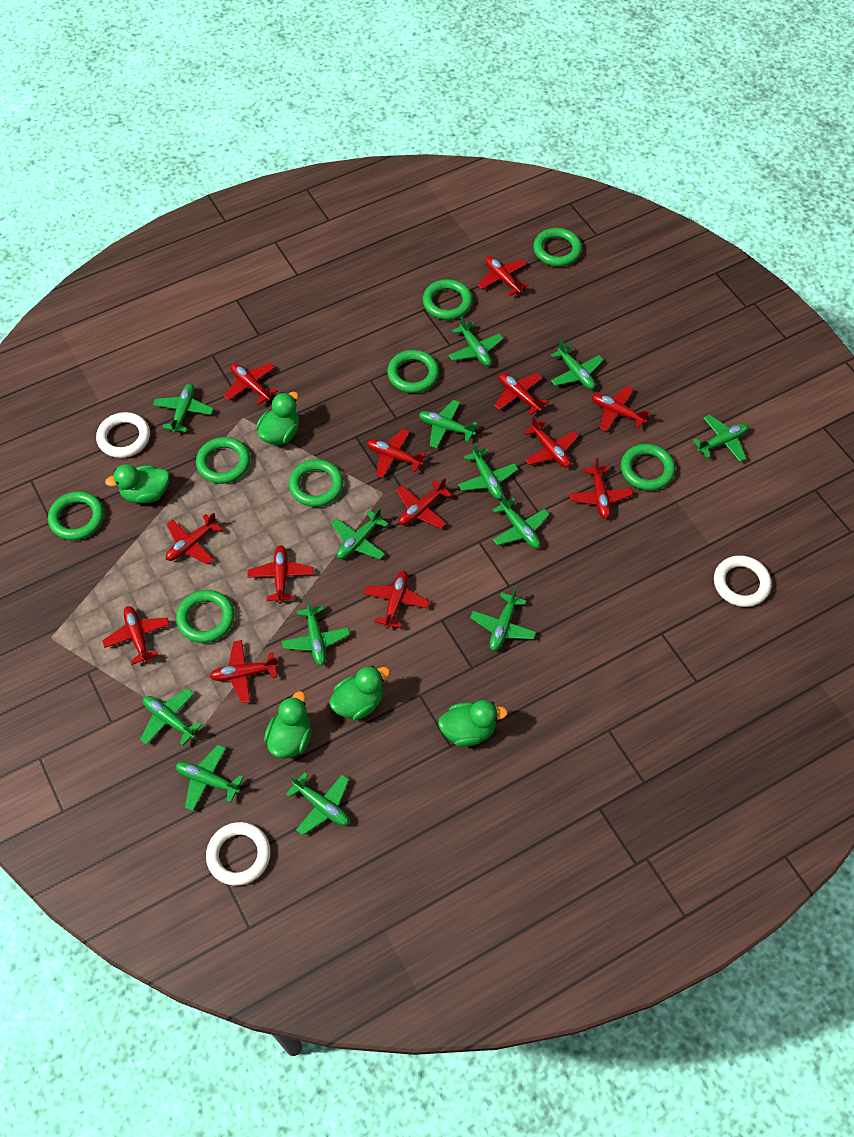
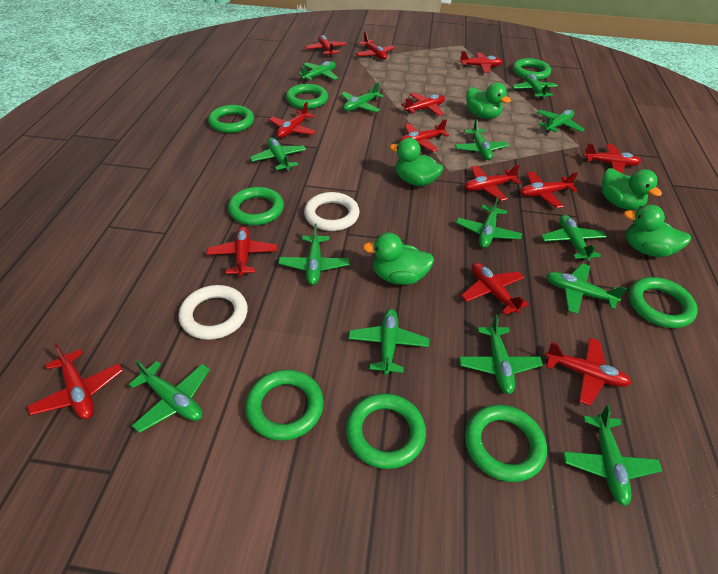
green plane: 13 -> 14
white ring: 3 -> 2

